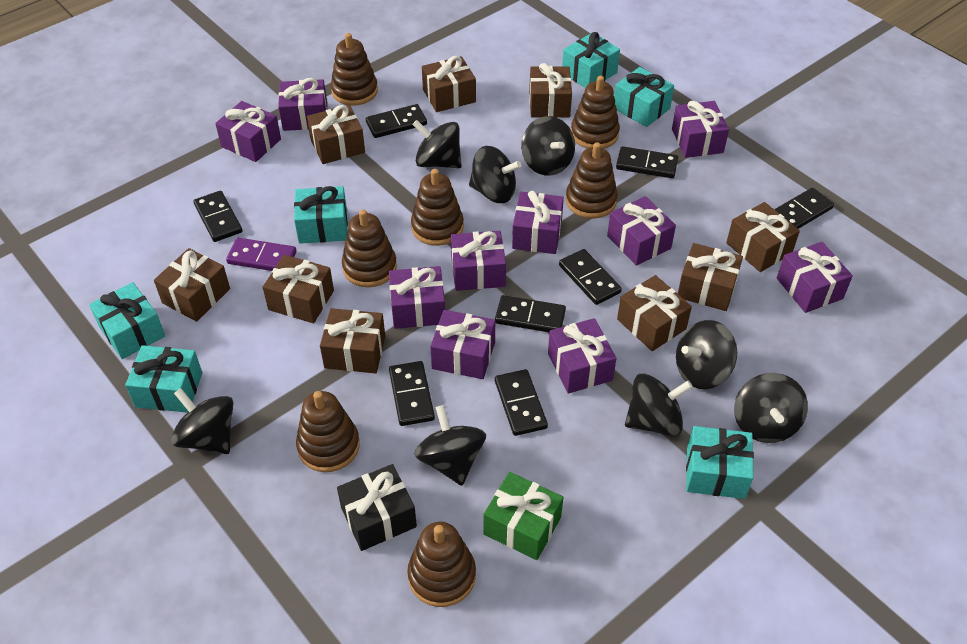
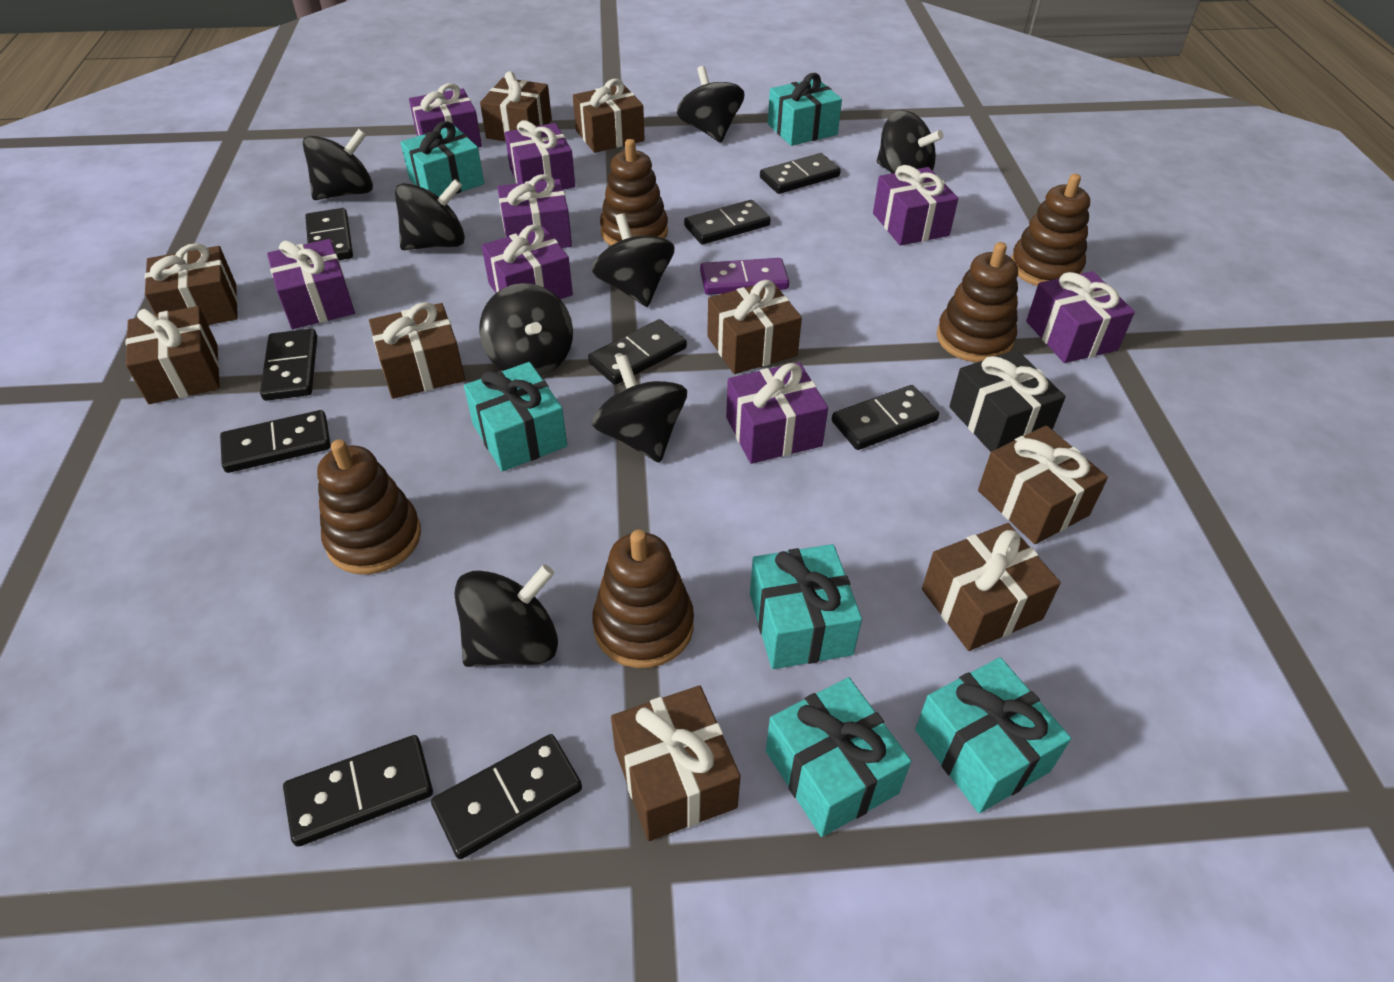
black domino: 8 -> 9
brown stacking toy: 7 -> 5
green gift: 1 -> 0
purple gift: 10 -> 8

